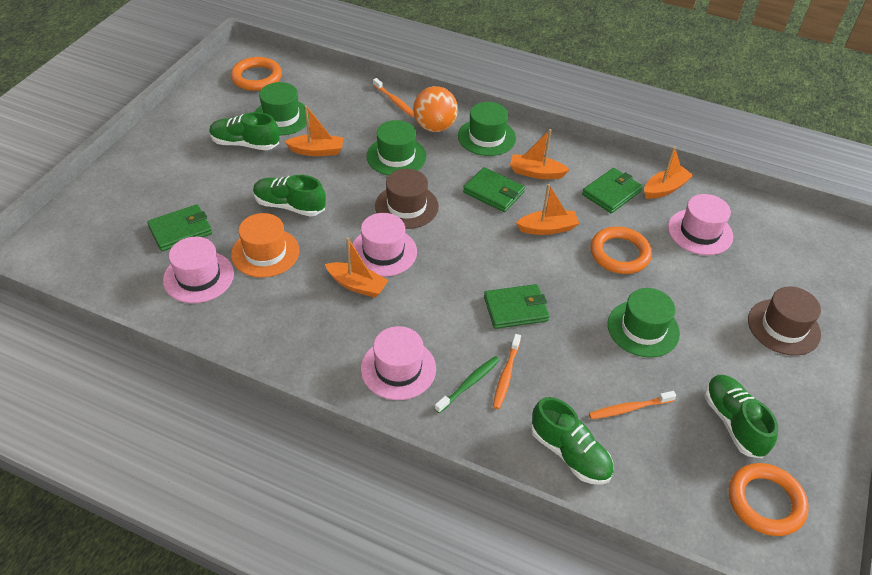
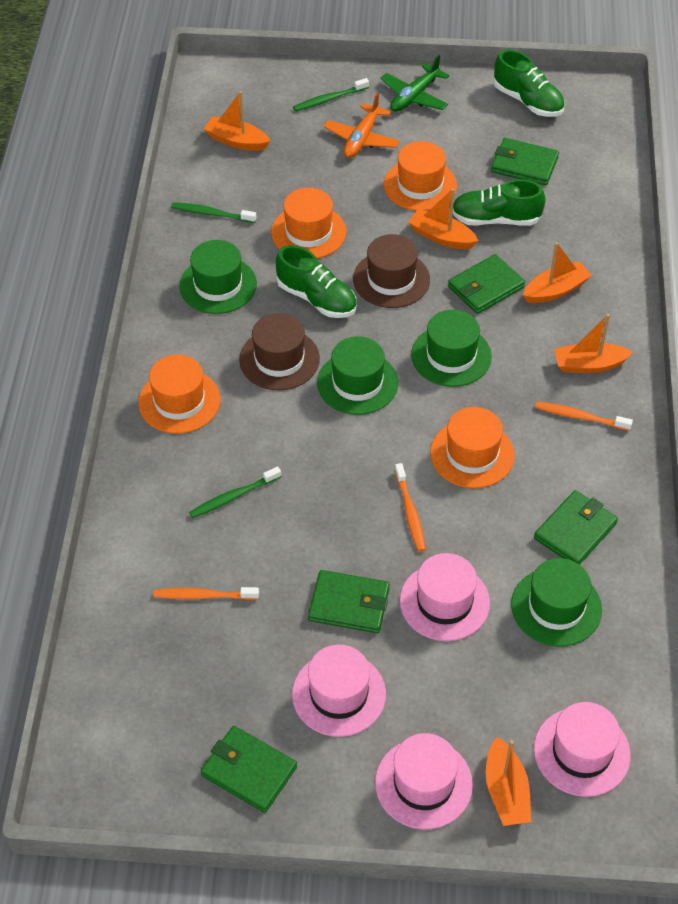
green plane: 0 -> 1
green shoe: 4 -> 3
green toothbrush: 1 -> 3
green wallet: 4 -> 5
orange ball: 1 -> 0
orange hat: 1 -> 4
orange plane: 0 -> 1
orange ring: 3 -> 0

